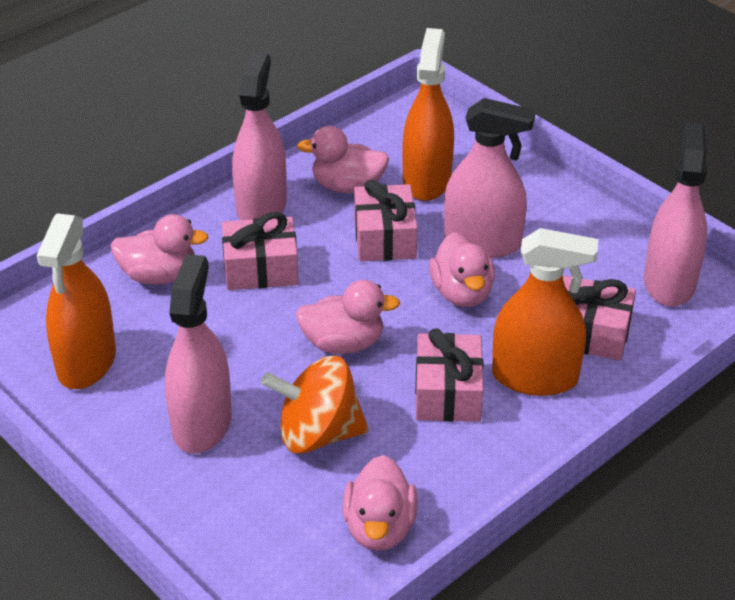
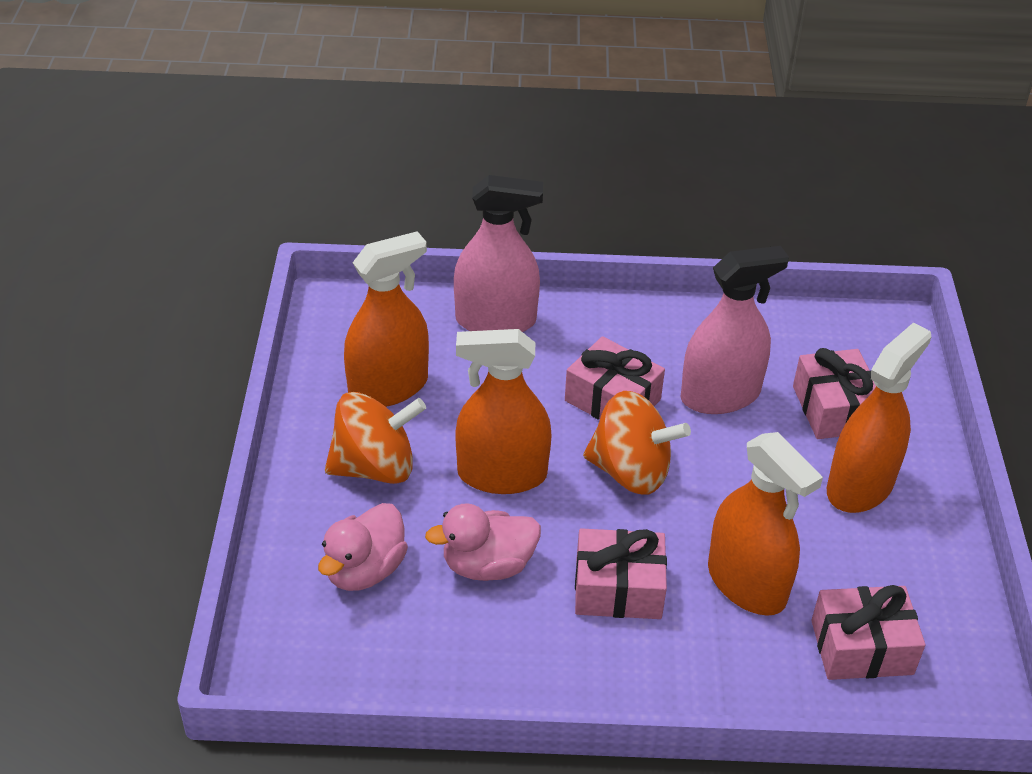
orange spinning top: 1 -> 2
orange spray bottle: 3 -> 4
pink duck: 5 -> 2
pink spray bottle: 4 -> 2

